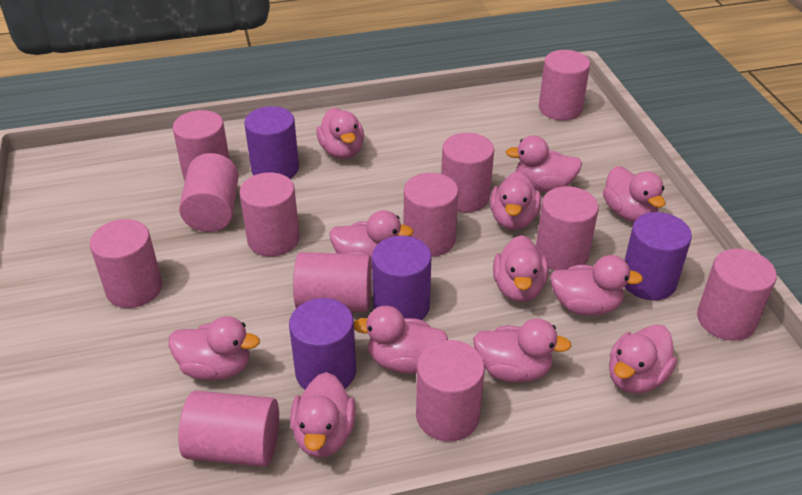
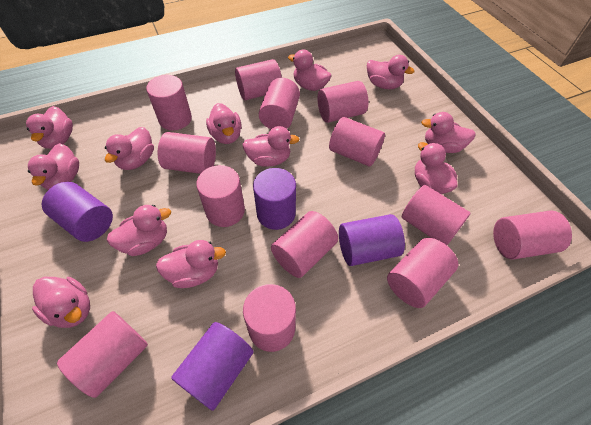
pink cylinder: 12 -> 13

